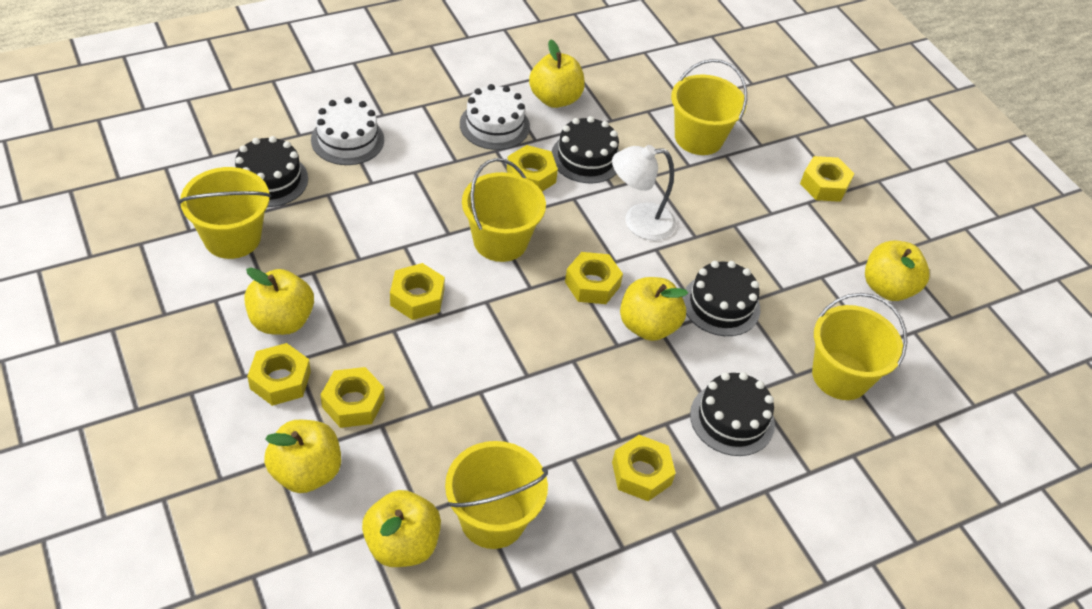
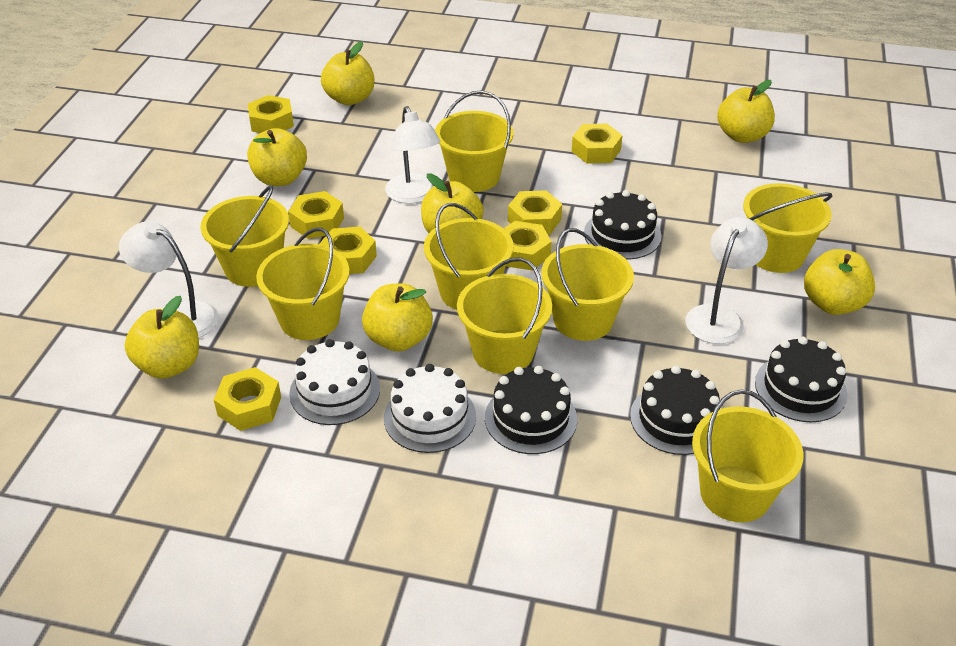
white lamp: 1 -> 3
yellow apple: 6 -> 7
yellow bucket: 5 -> 8

